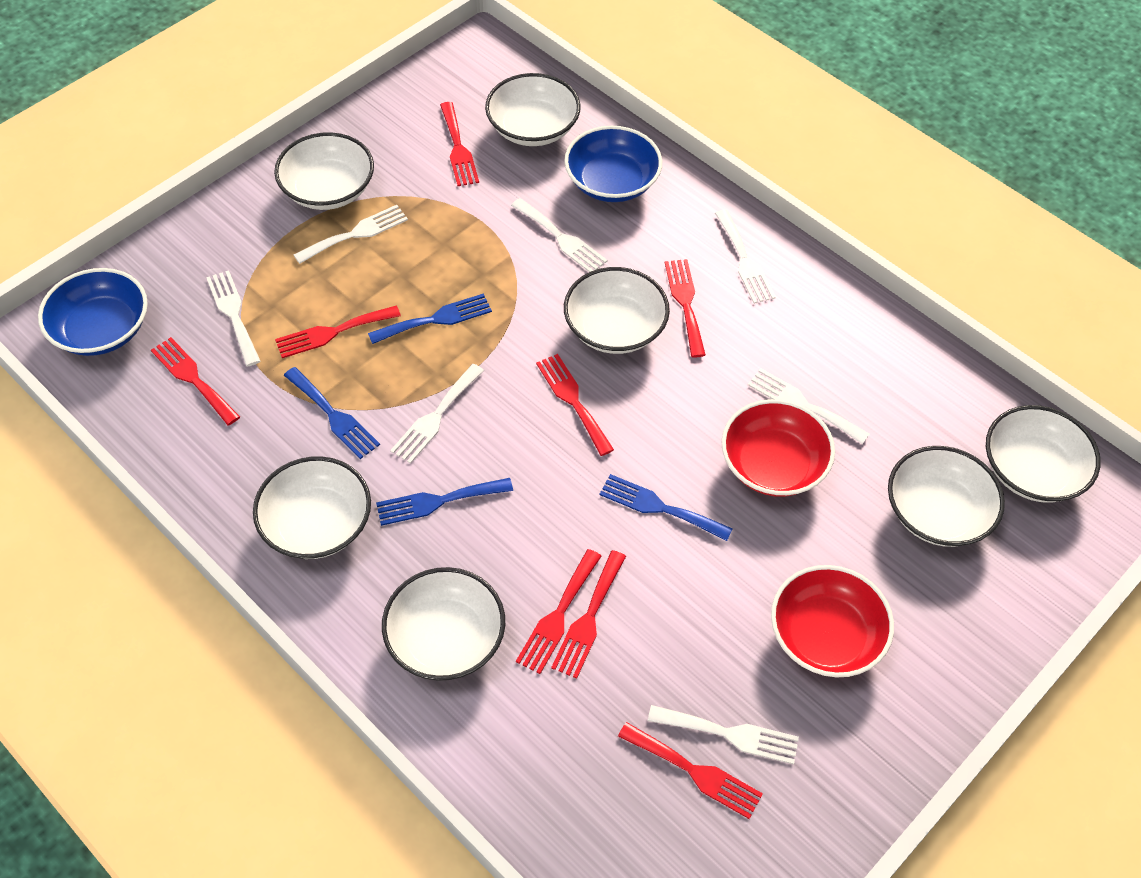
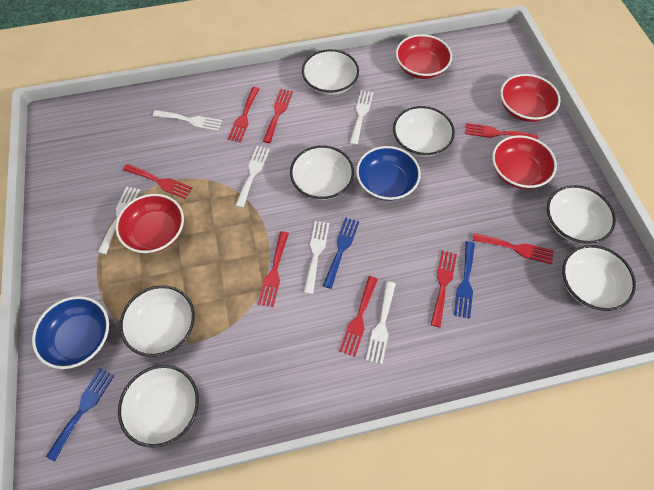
blue fork: 4 -> 3
red bowl: 2 -> 4
white fork: 7 -> 6

